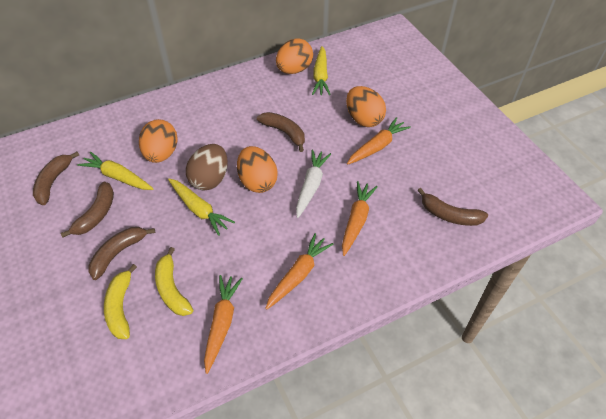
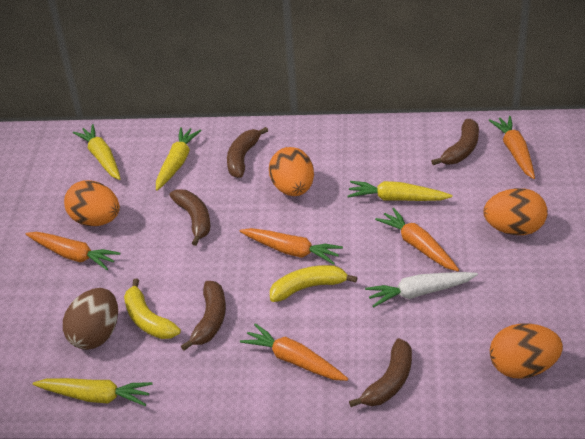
orange carrot: 4 -> 5
yellow carrot: 3 -> 4

